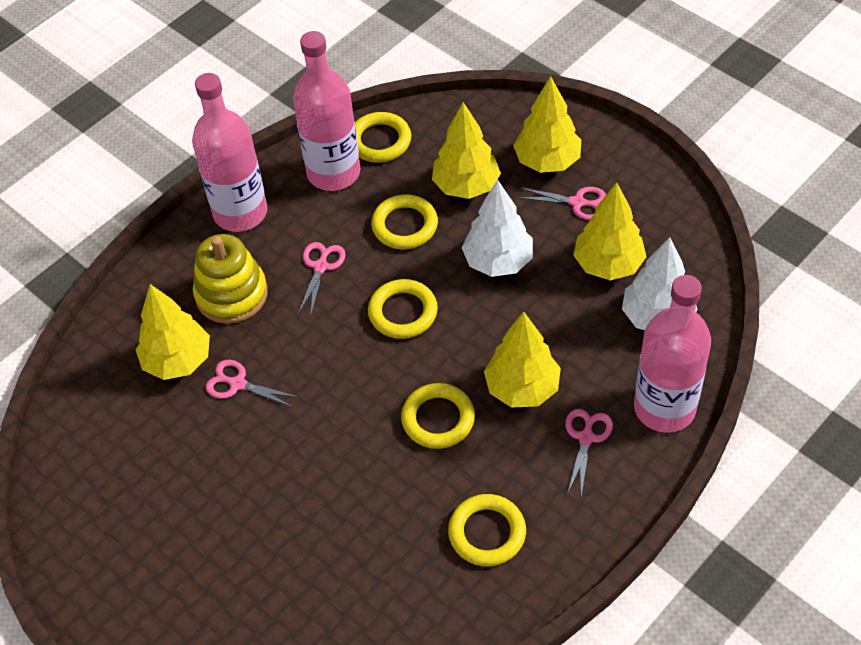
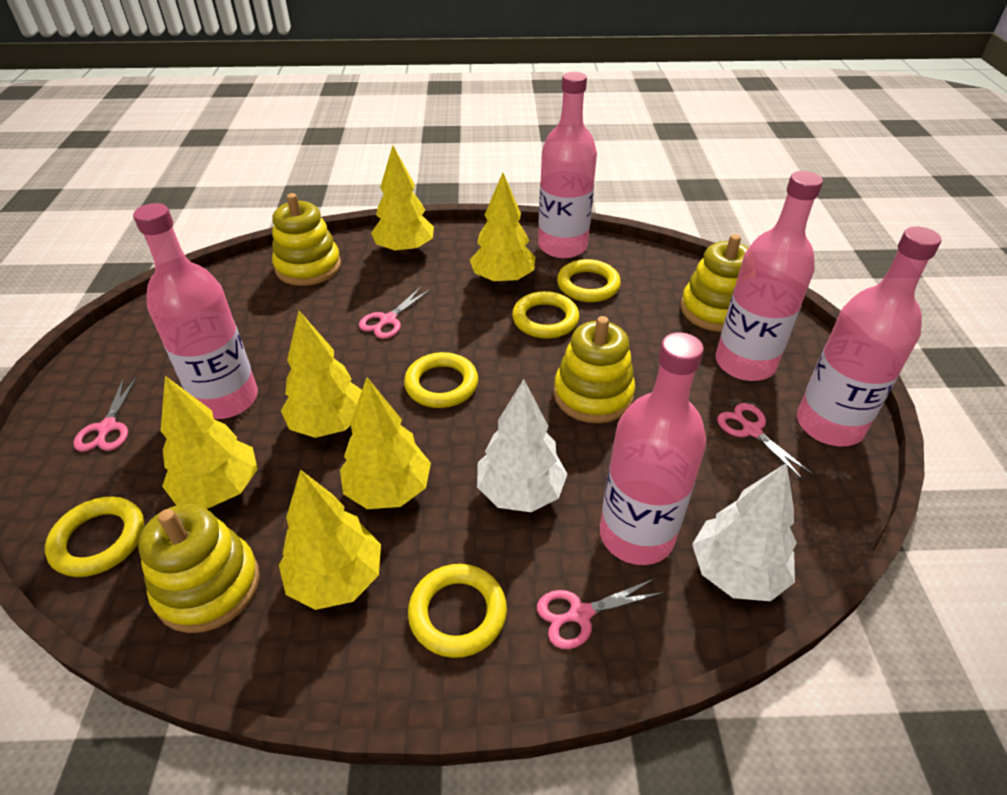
pink bottle: 3 -> 5
yellow stacking toy: 1 -> 4
yellow tree: 5 -> 6

